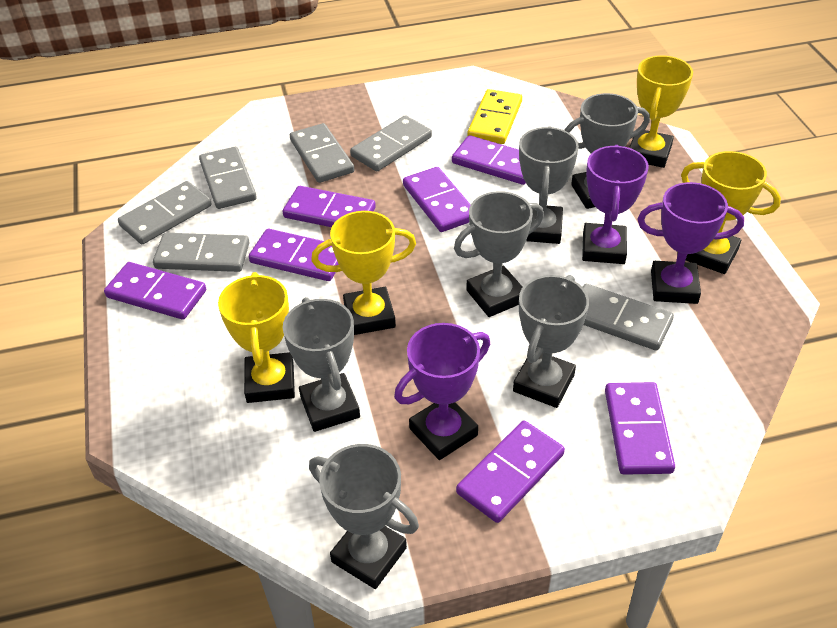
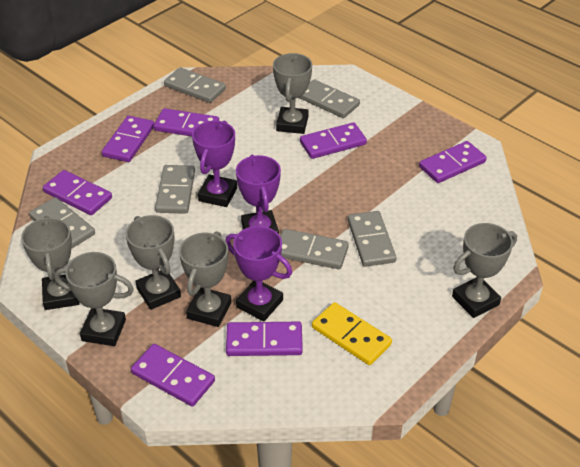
yellow trophy: 4 -> 0

